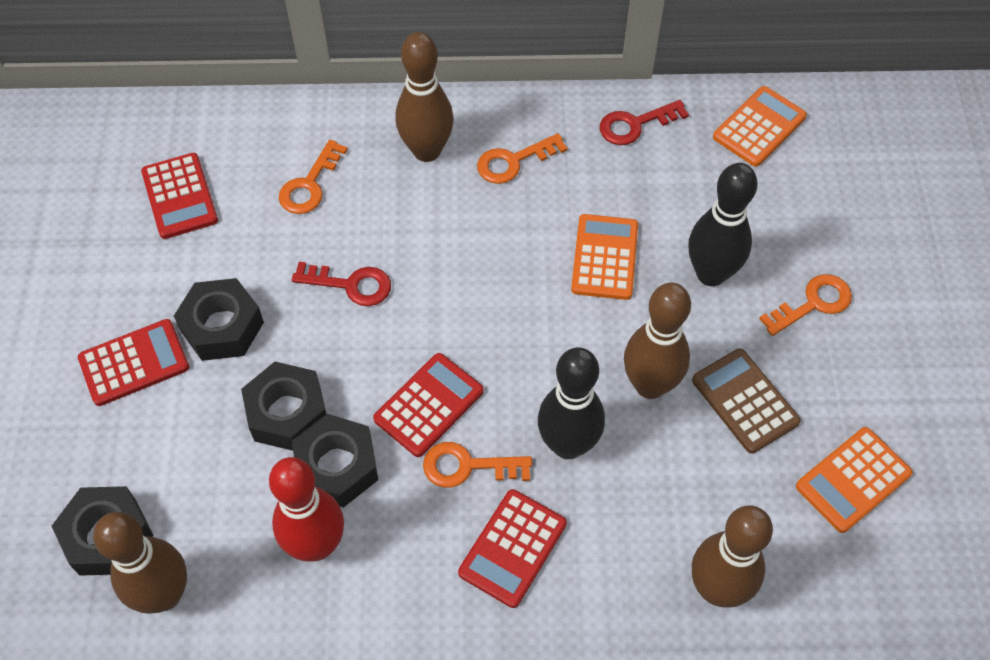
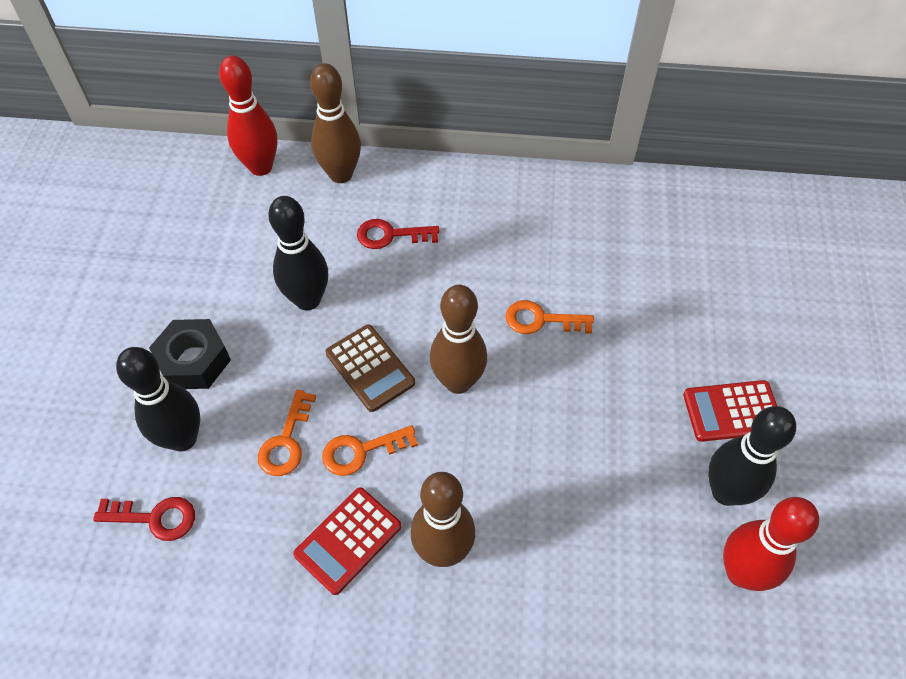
black bowling pin: 2 -> 3
black nut: 4 -> 1
brown bowling pin: 4 -> 3
orange calculator: 3 -> 0
orange key: 4 -> 3
red bowling pin: 1 -> 2
red calculator: 4 -> 2

